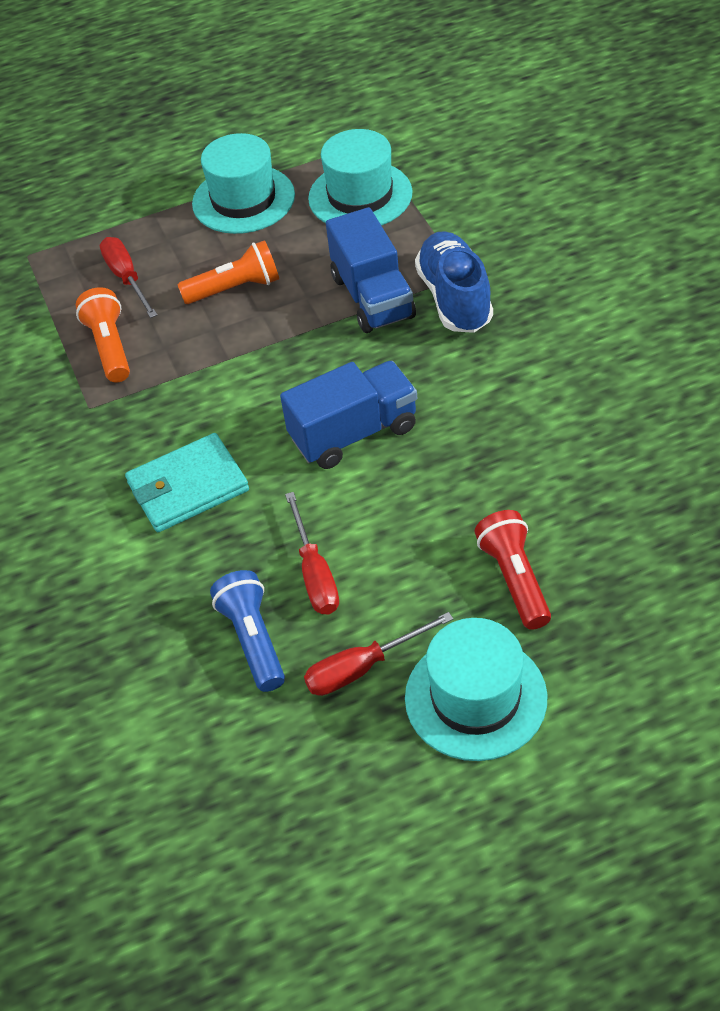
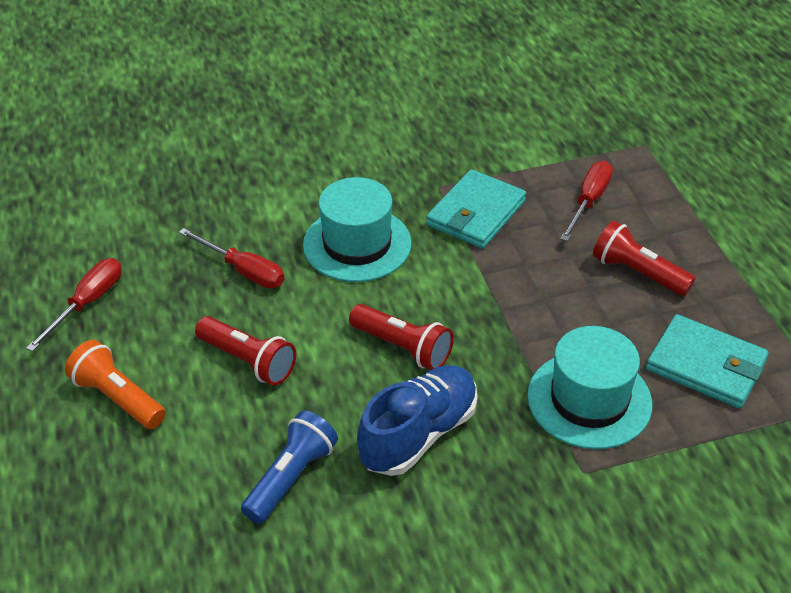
blue truck: 2 -> 0
orange flashlight: 2 -> 1
red flashlight: 1 -> 3
turquoise hat: 3 -> 2
turquoise wallet: 1 -> 2

